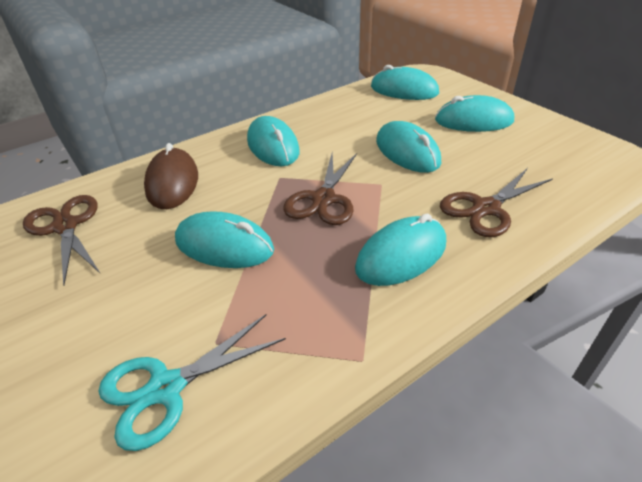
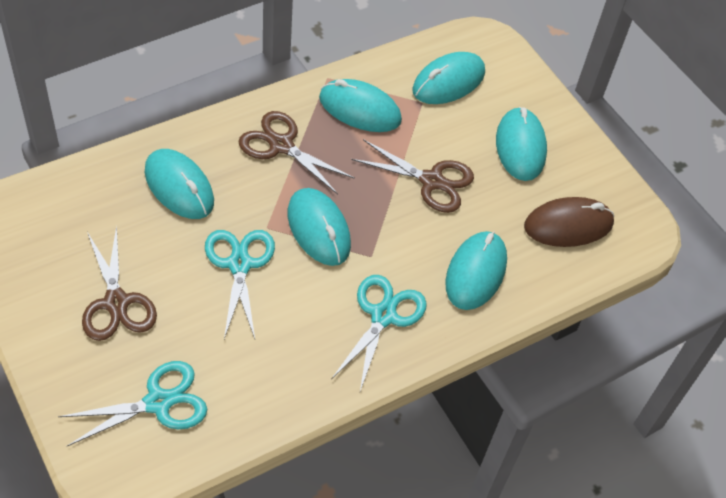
turquoise scissors: 1 -> 3

